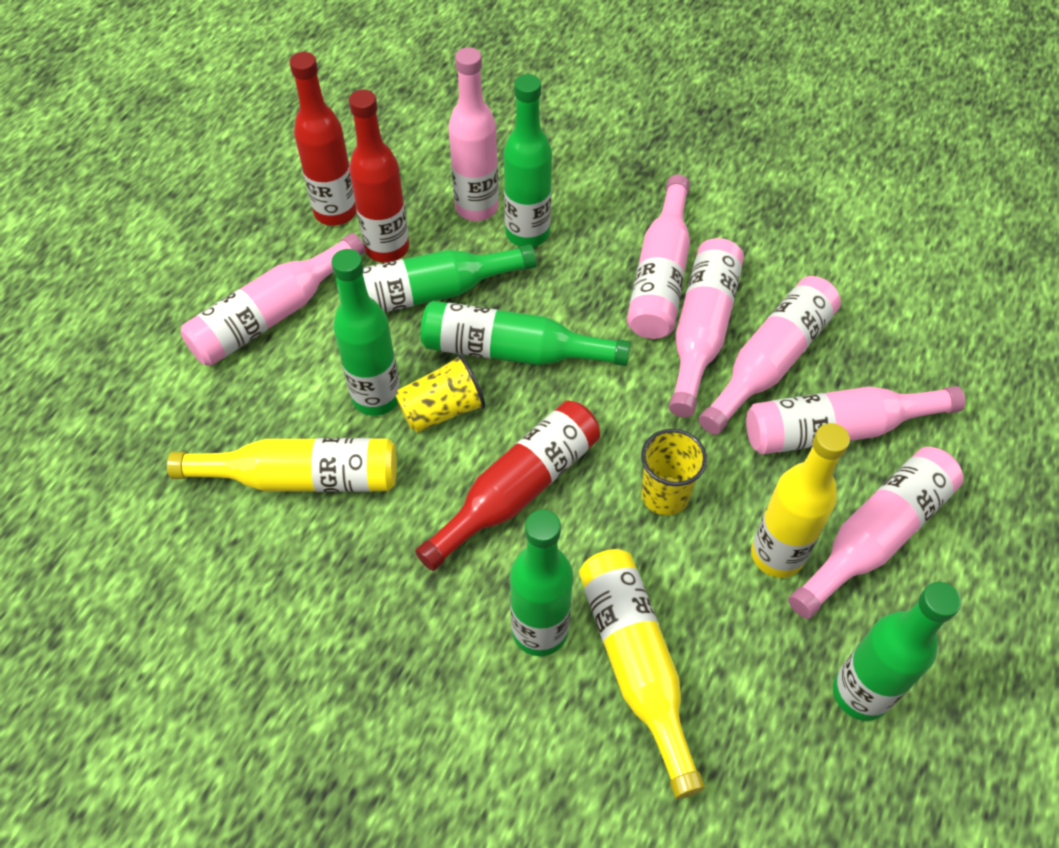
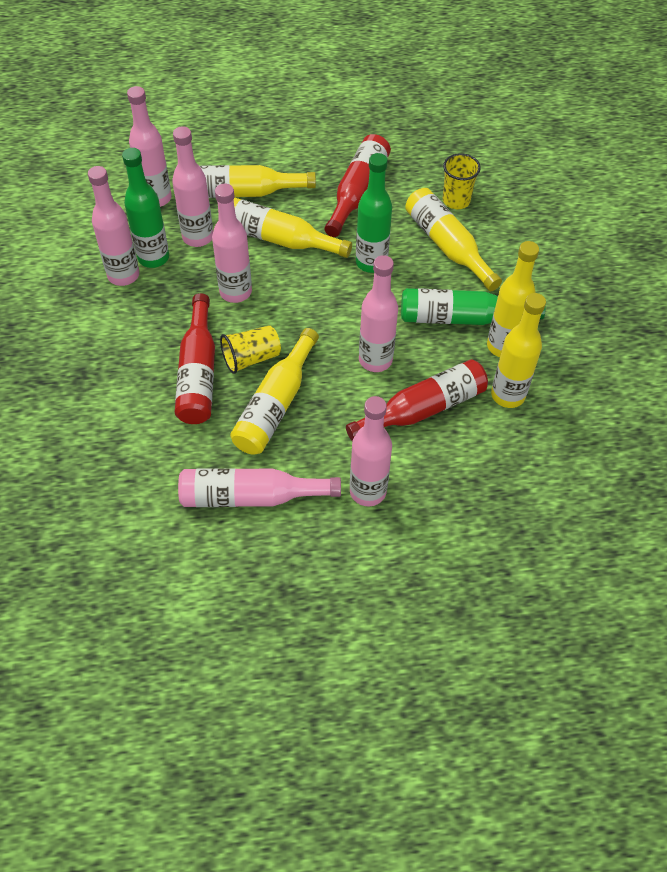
green bottle: 6 -> 3
yellow bottle: 3 -> 6

